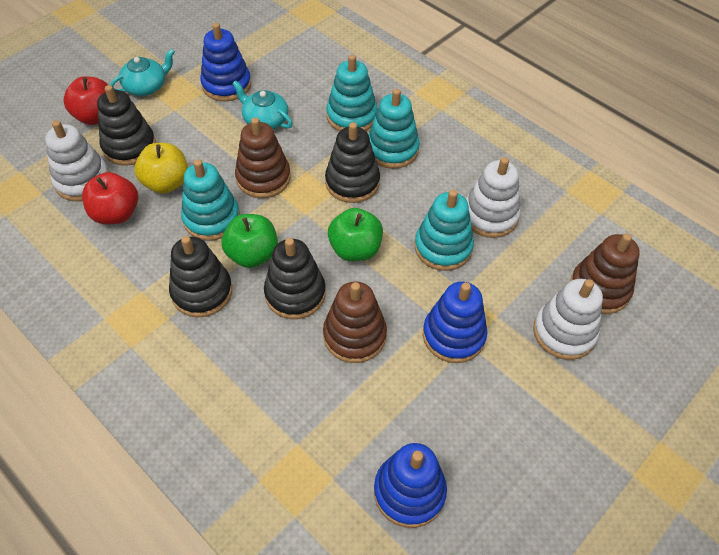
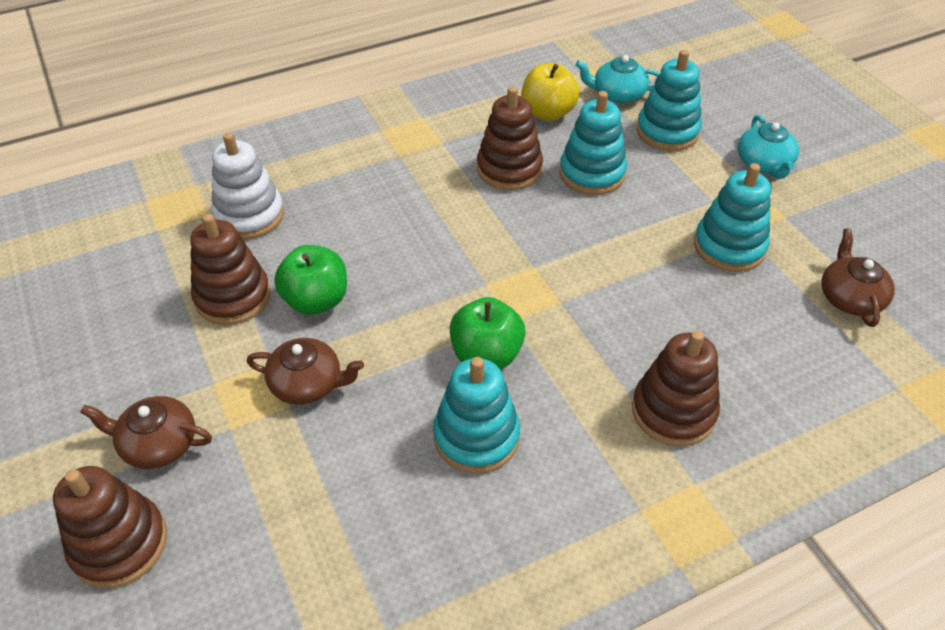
black stacking toy: 4 -> 0
blue stacking toy: 3 -> 0
brown stacking toy: 3 -> 4
brown teapot: 0 -> 3
red apple: 2 -> 0
white stacking toy: 3 -> 1

